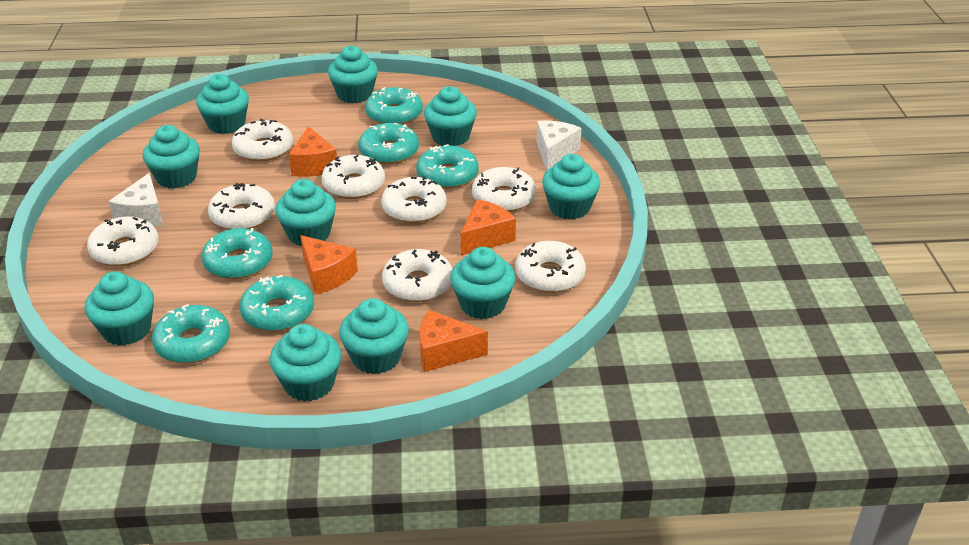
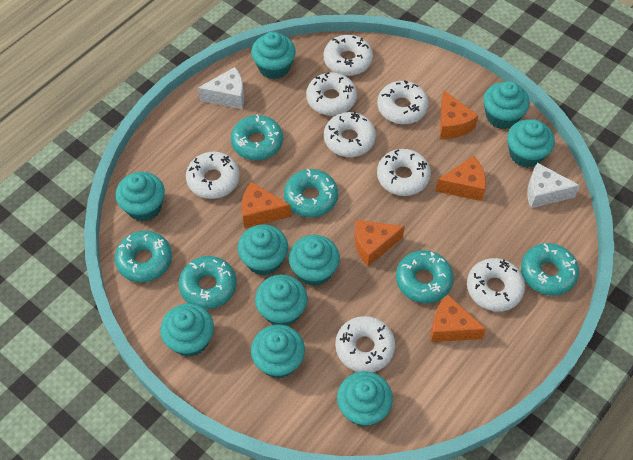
orange cheese: 4 -> 5

